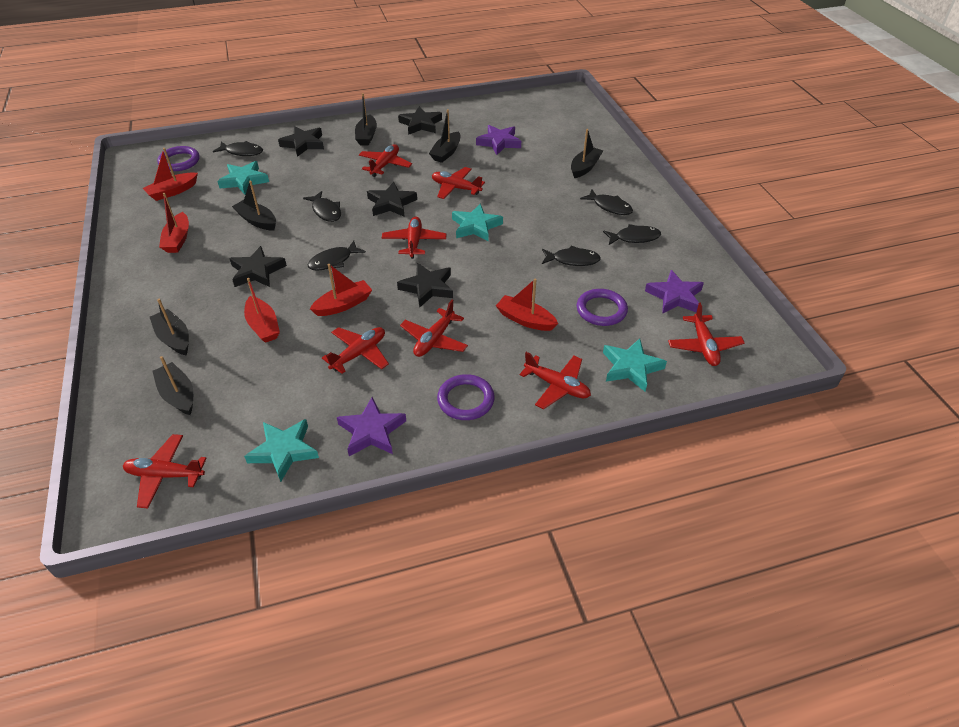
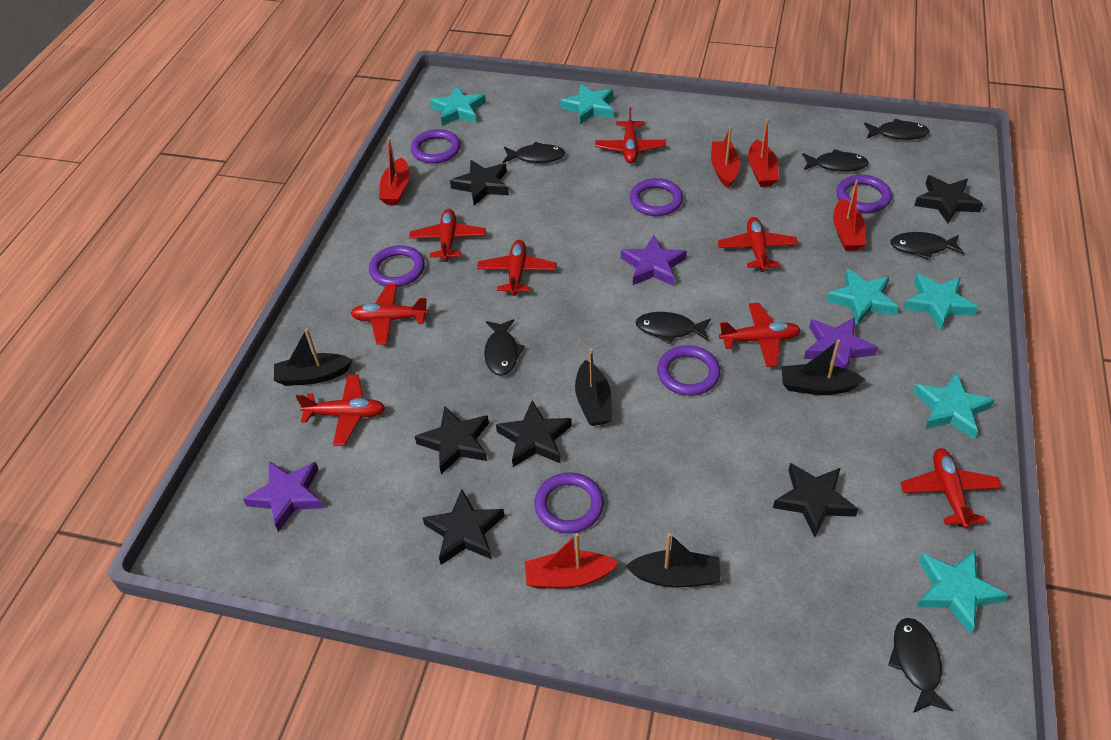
black boat: 6 -> 4
black fish: 6 -> 7
black star: 5 -> 6
purple ring: 3 -> 6
turquoise star: 4 -> 6

